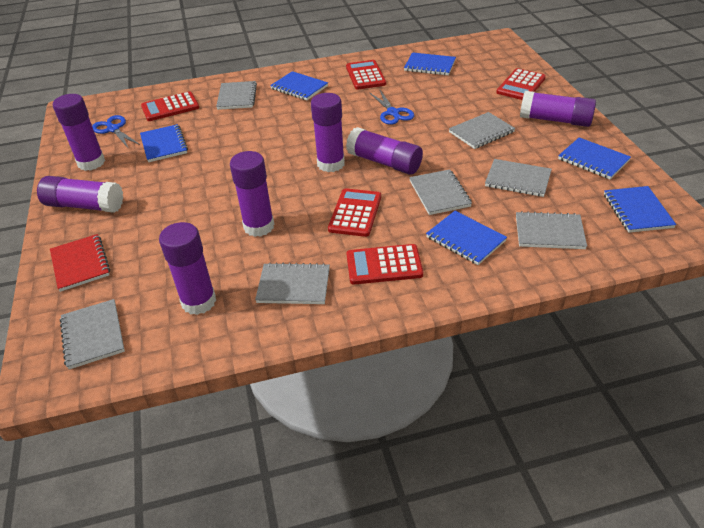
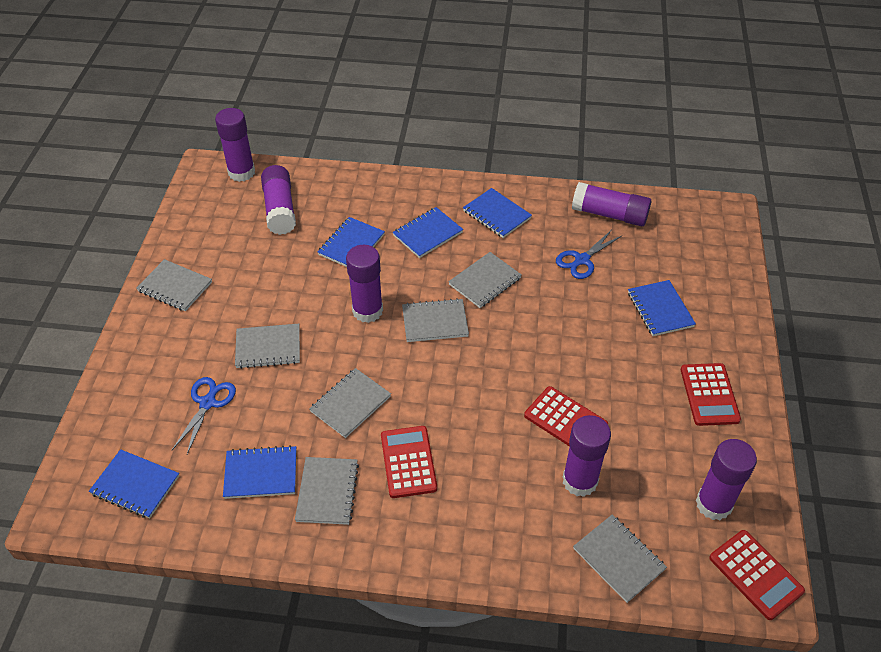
purple glue stick: 7 -> 6
red calculator: 5 -> 4
red notebook: 1 -> 0

